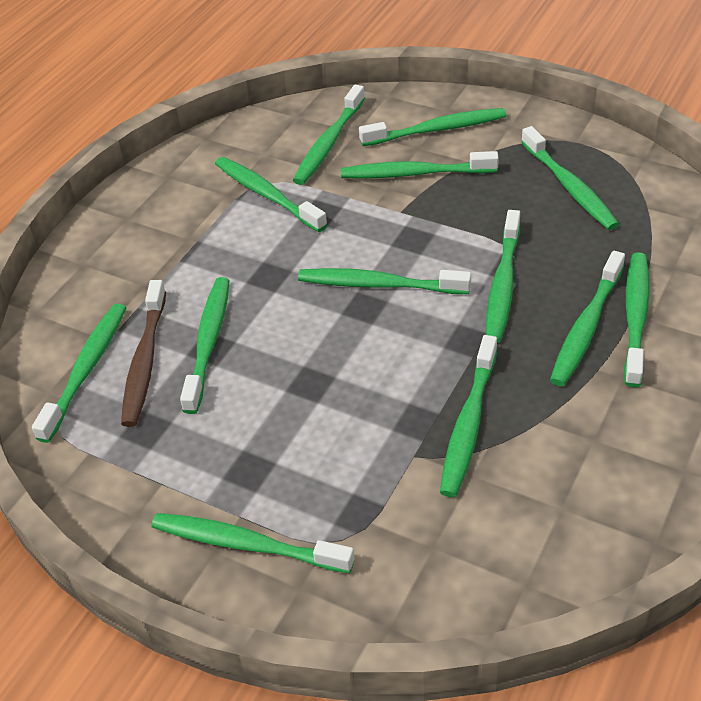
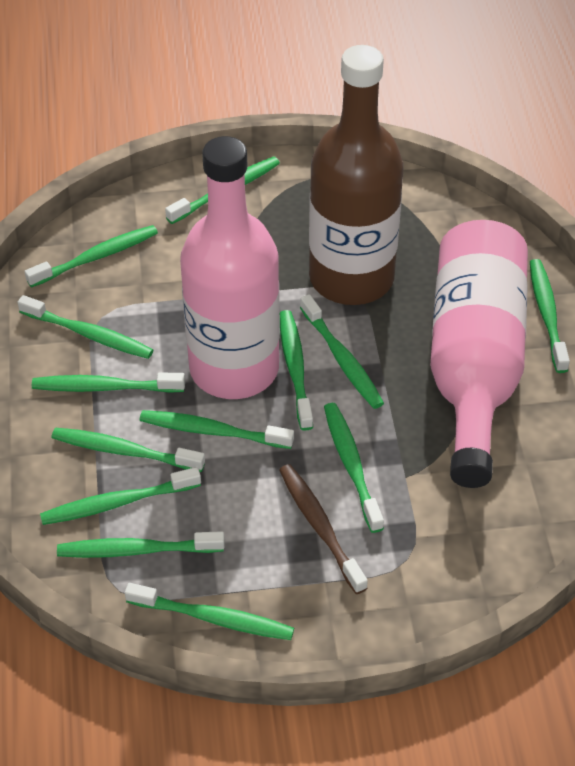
brown bottle: 0 -> 1
pink bottle: 0 -> 2

